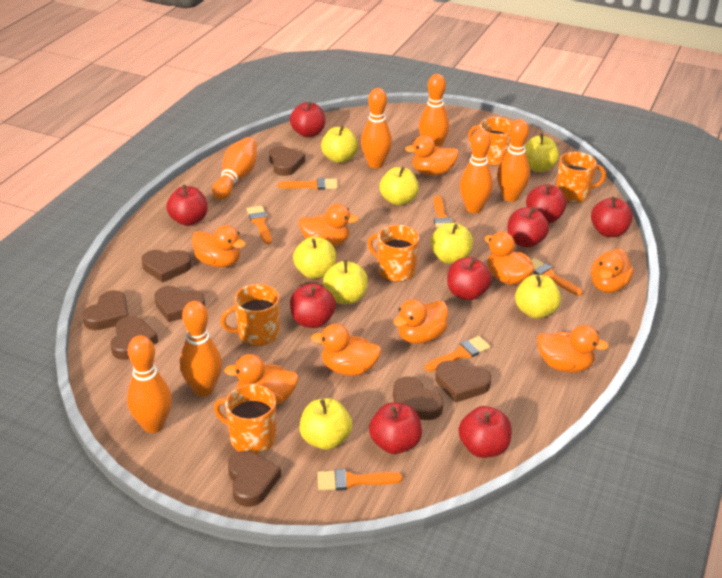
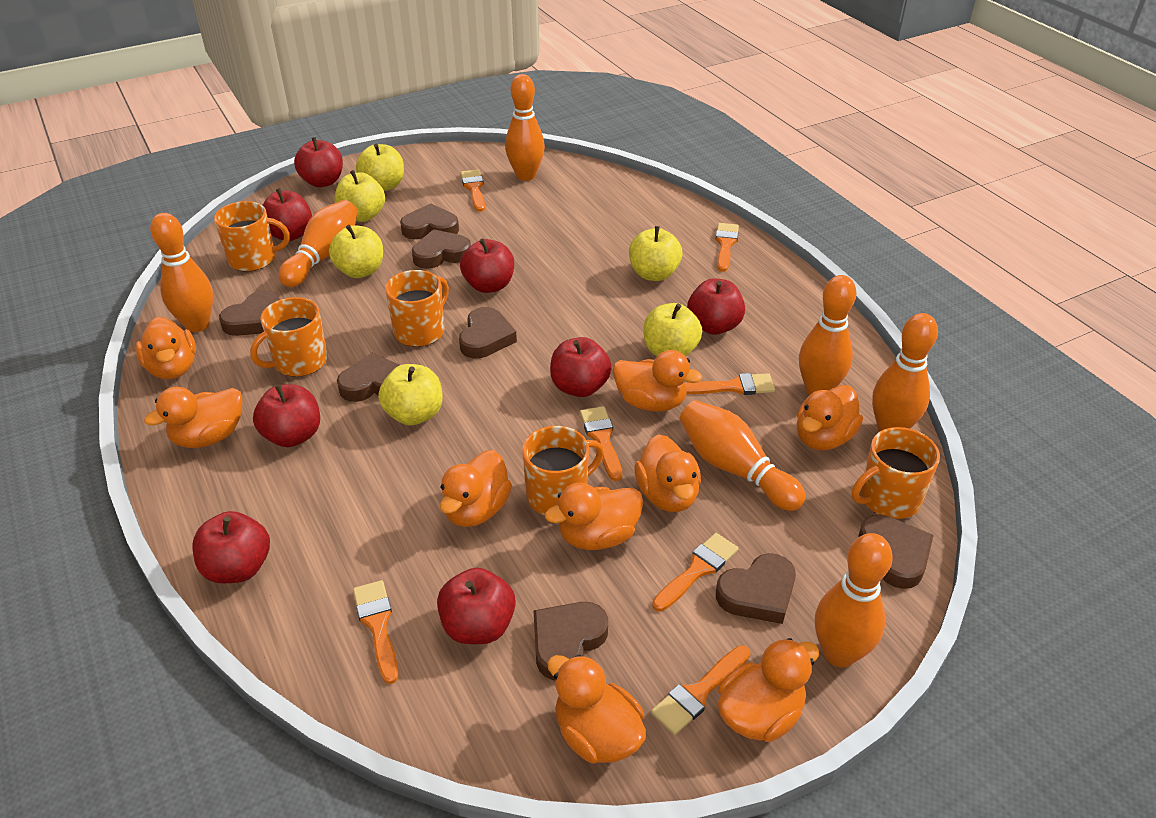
orange brush: 6 -> 7
red apple: 9 -> 8
yellow apple: 8 -> 6

